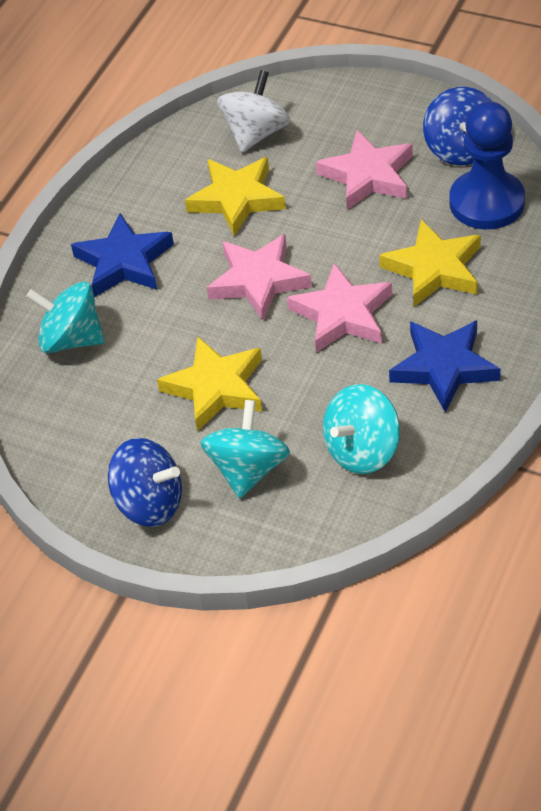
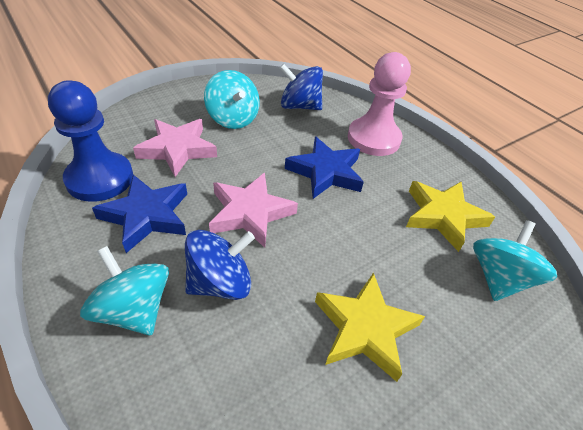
pink pawn: 0 -> 1
pink star: 3 -> 2
white spinning top: 1 -> 0
yellow star: 3 -> 2

